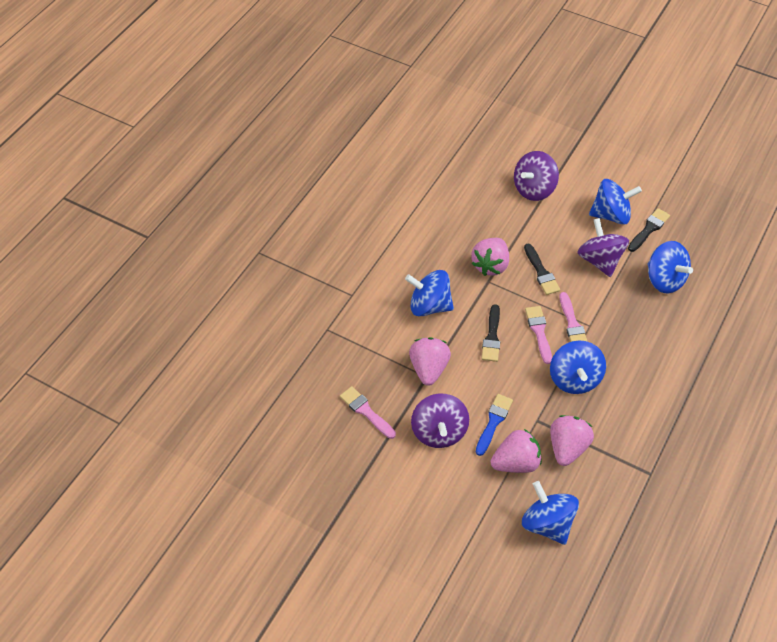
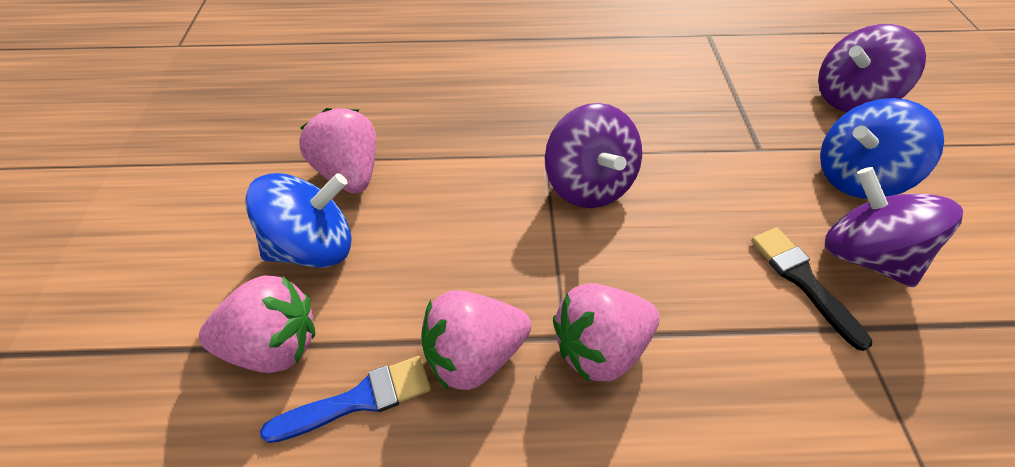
black brush: 3 -> 1
blue spinning top: 5 -> 2
pink brush: 3 -> 0

